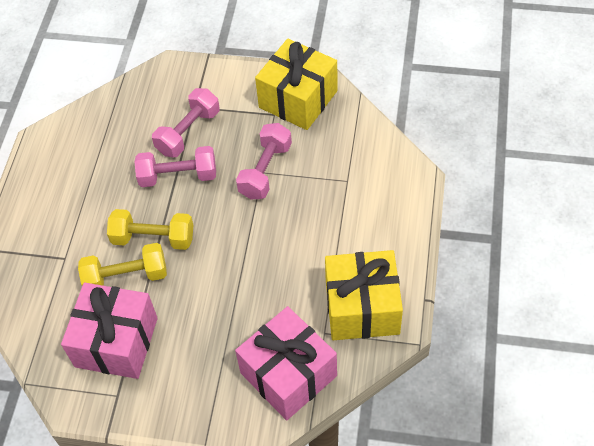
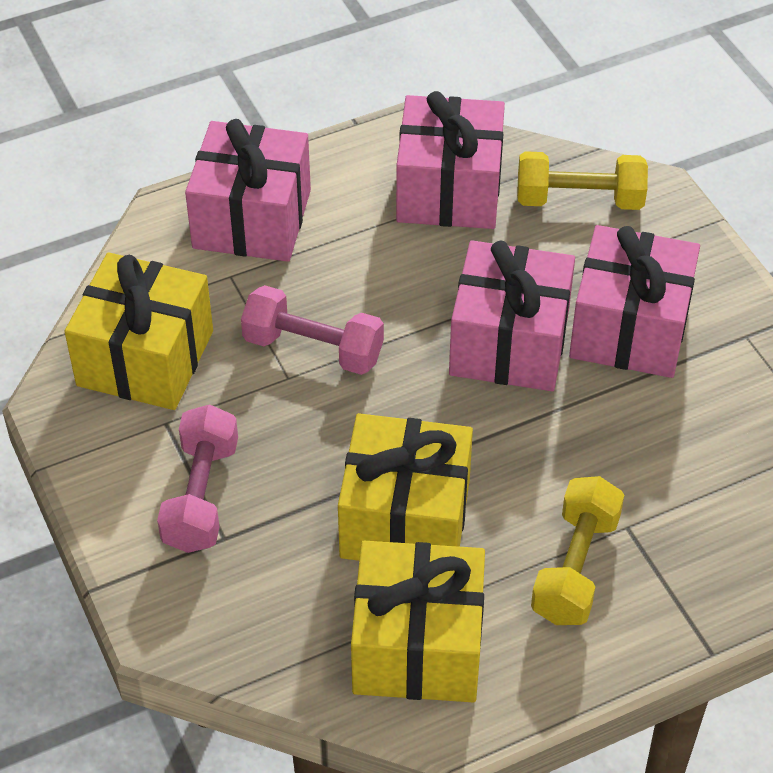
pink dumbbell: 3 -> 2
pink gift: 2 -> 4
yellow gift: 2 -> 3

